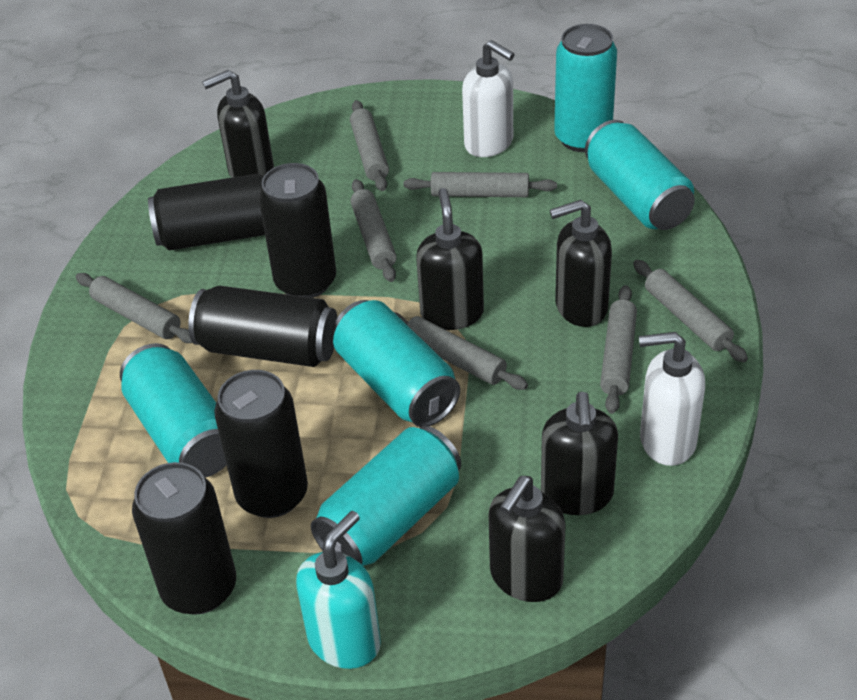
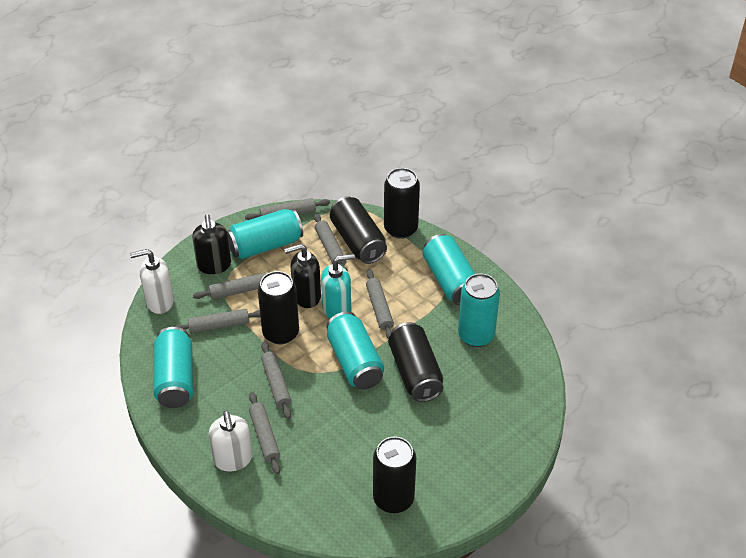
black soap dispenser: 5 -> 2

